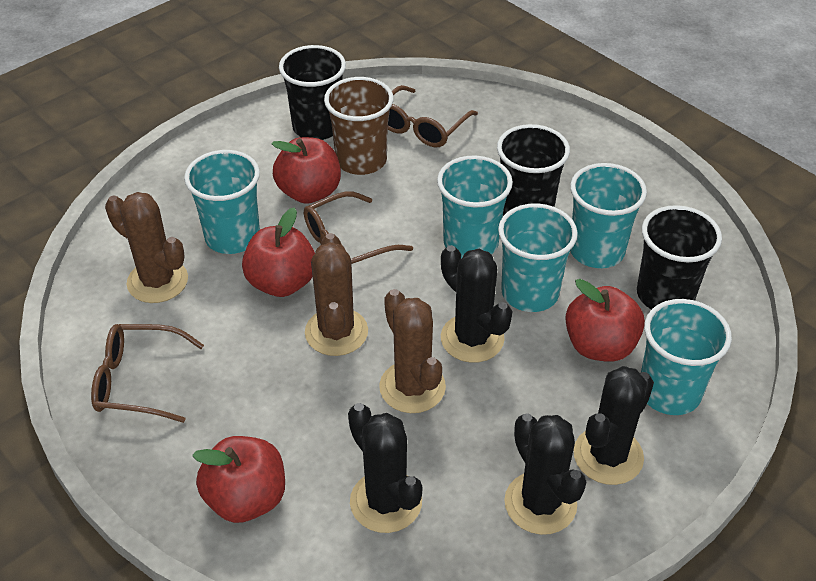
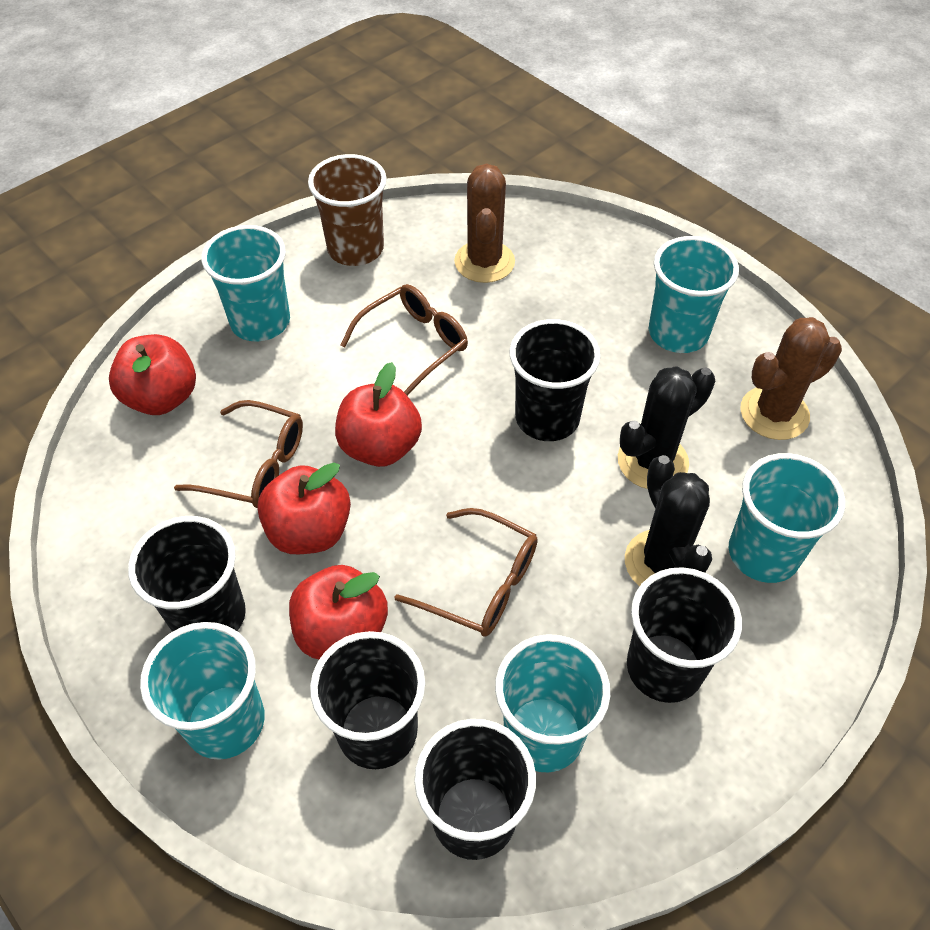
black cactus: 4 -> 2
black cup: 3 -> 5
brown cactus: 3 -> 2

